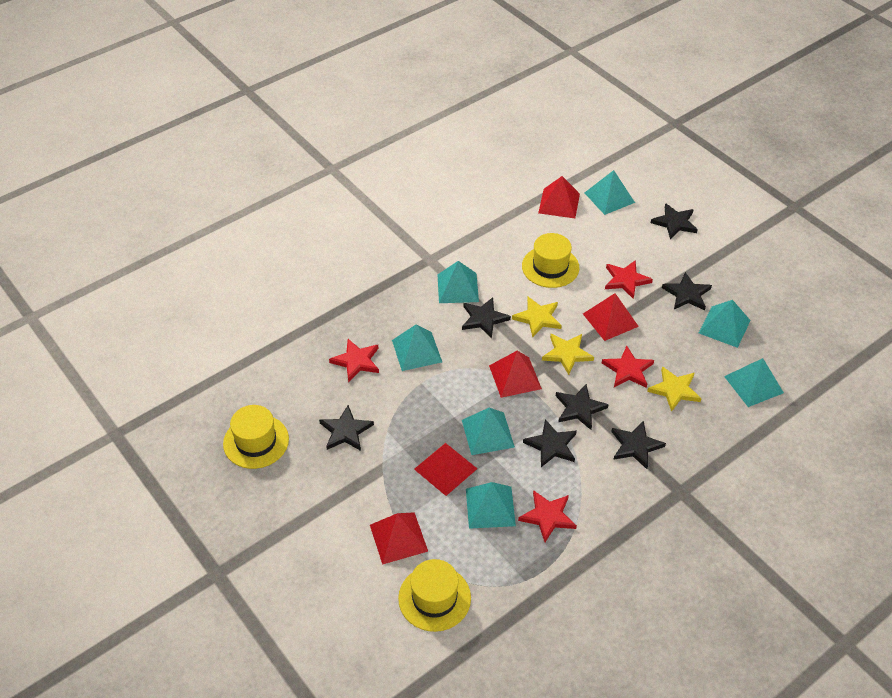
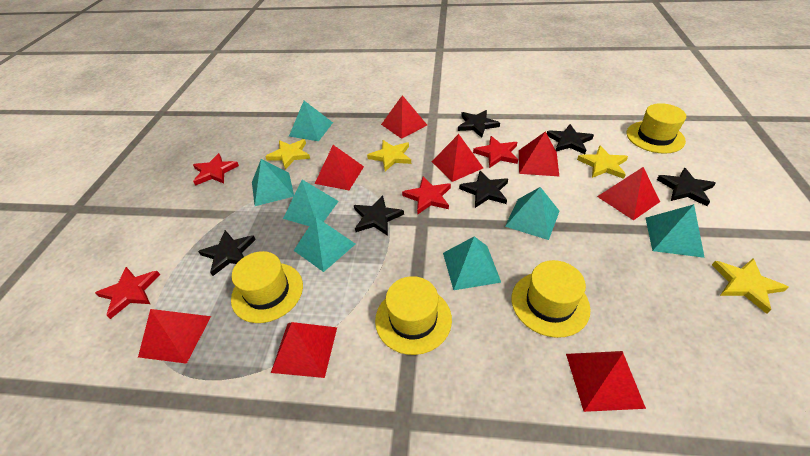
black star: 7 -> 6
red pyramid: 5 -> 8
yellow hat: 3 -> 4
yellow star: 3 -> 4

